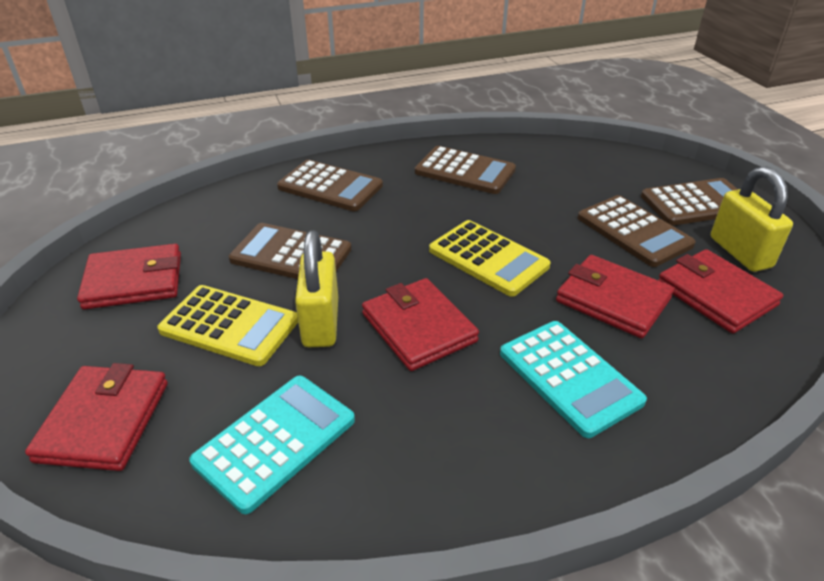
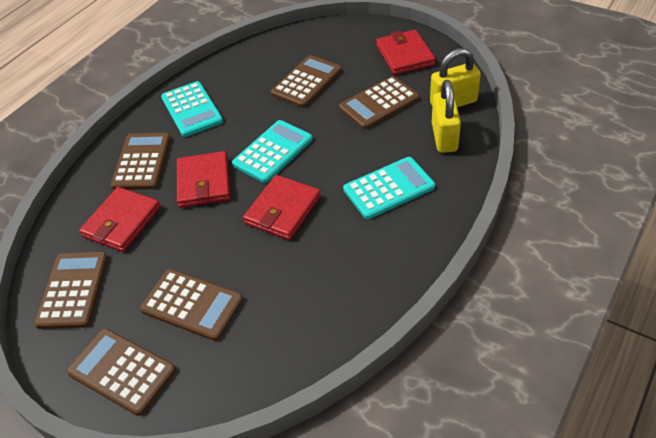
brown calculator: 5 -> 6
red wallet: 5 -> 4
turquoise calculator: 2 -> 3
yellow calculator: 2 -> 0

